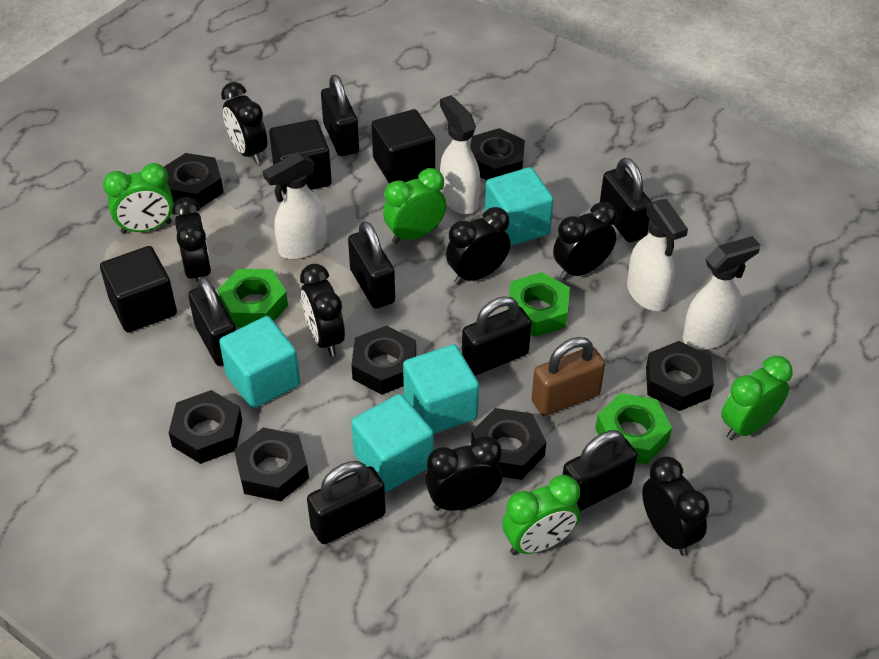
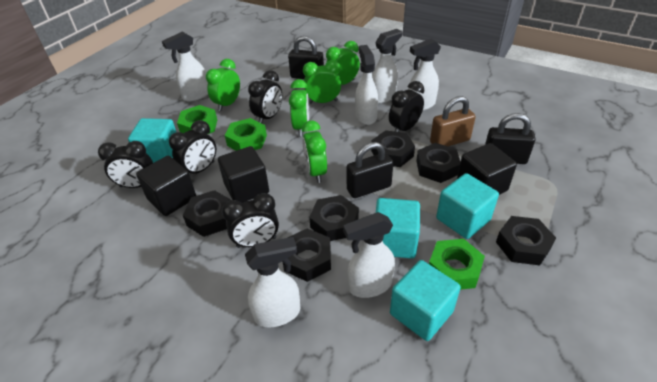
black clock: 7 -> 5
black nut: 7 -> 6
black padlock: 7 -> 3
green clock: 4 -> 5
white spray bottle: 4 -> 6

